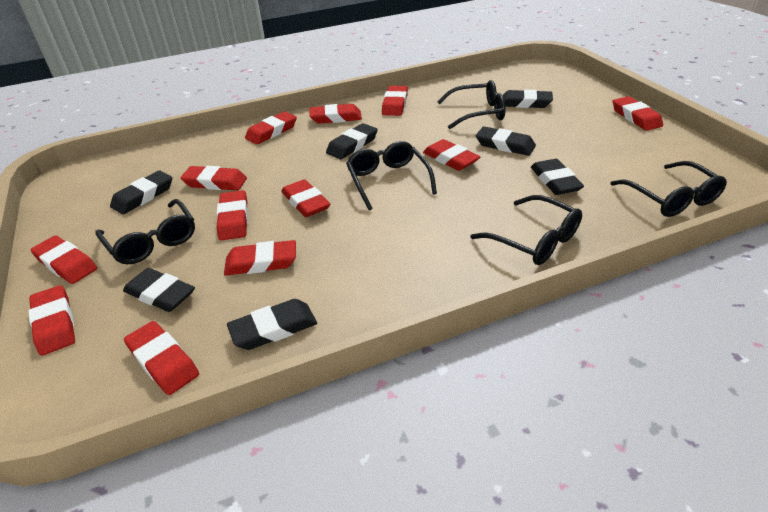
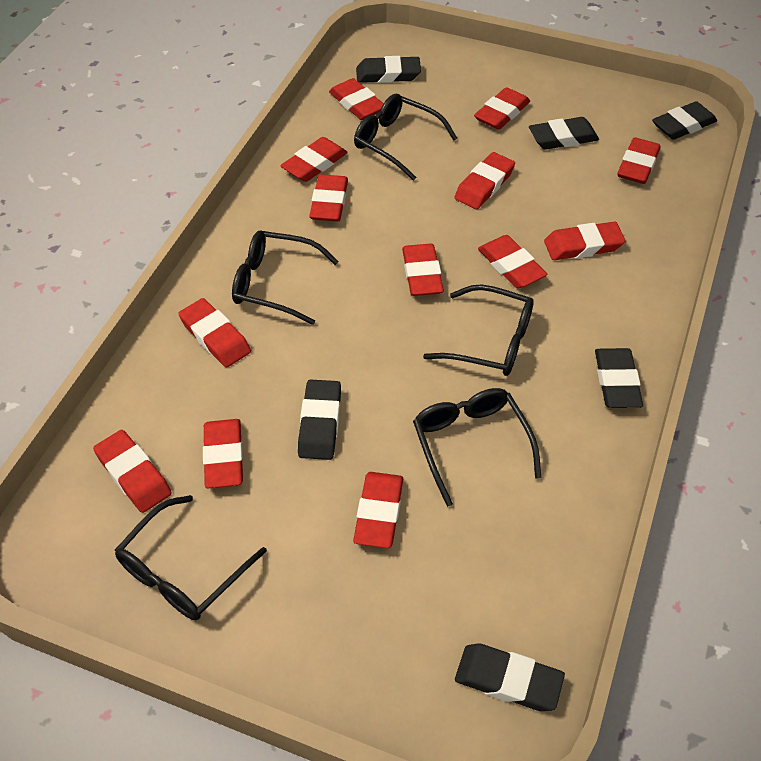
black eraser: 7 -> 6
red eraser: 12 -> 13

